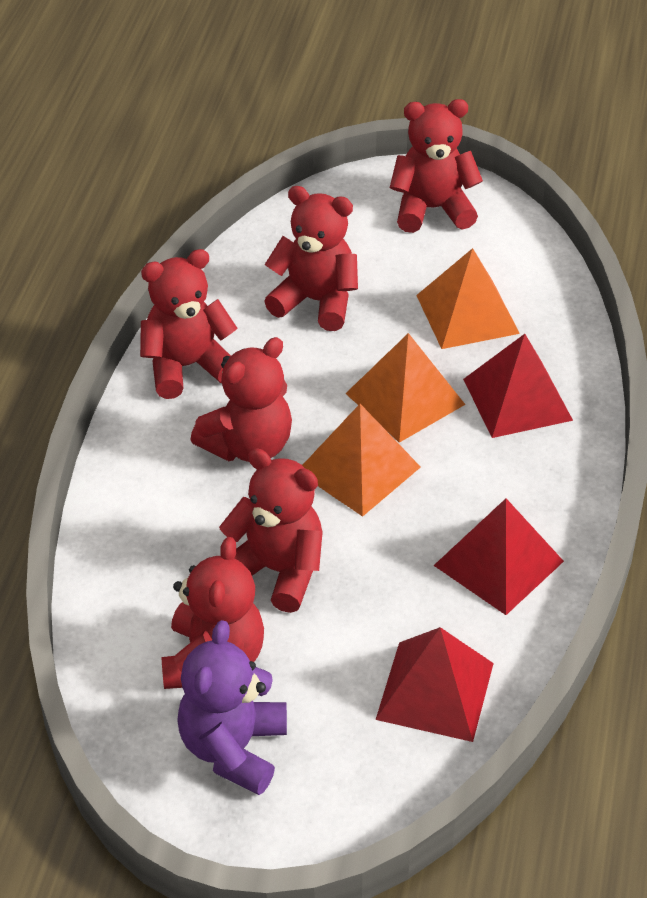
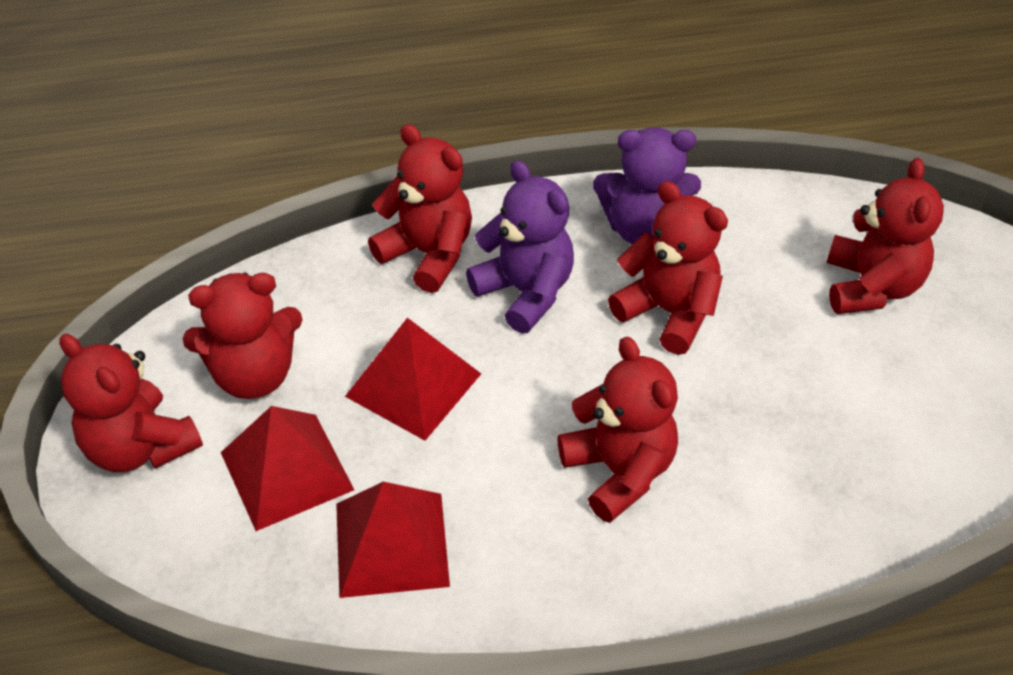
orange pyramid: 3 -> 0
purple teddy bear: 1 -> 2

